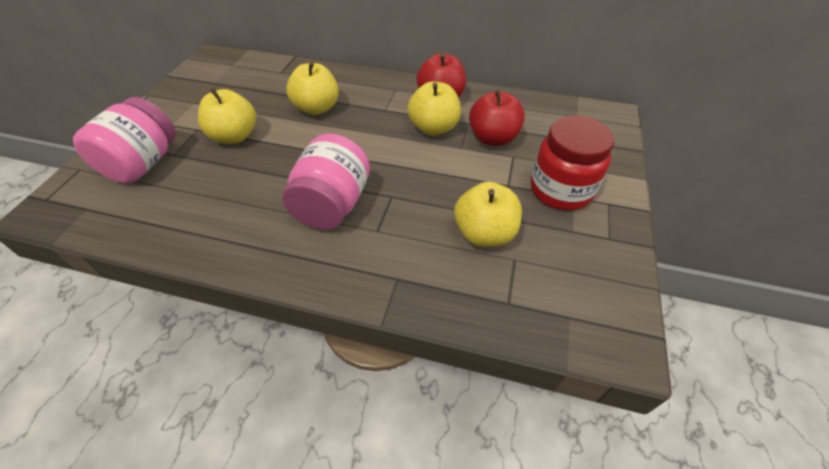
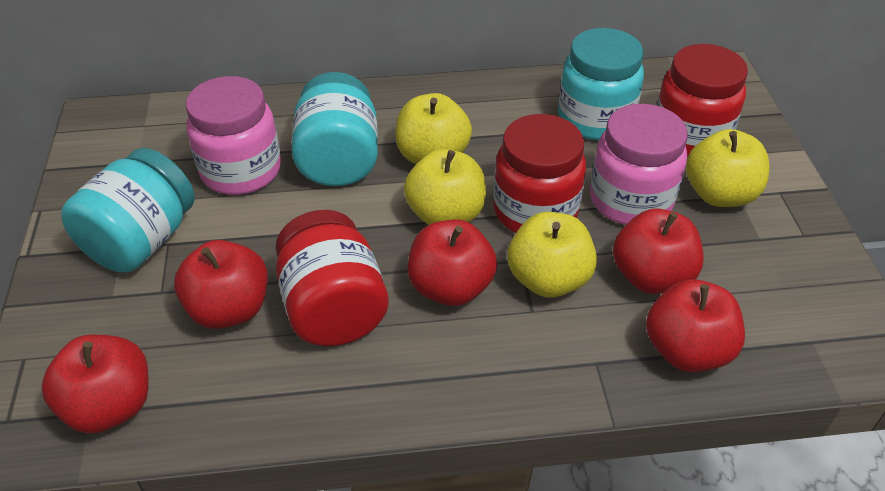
red apple: 2 -> 5
red jar: 1 -> 3
turquoise jar: 0 -> 3

